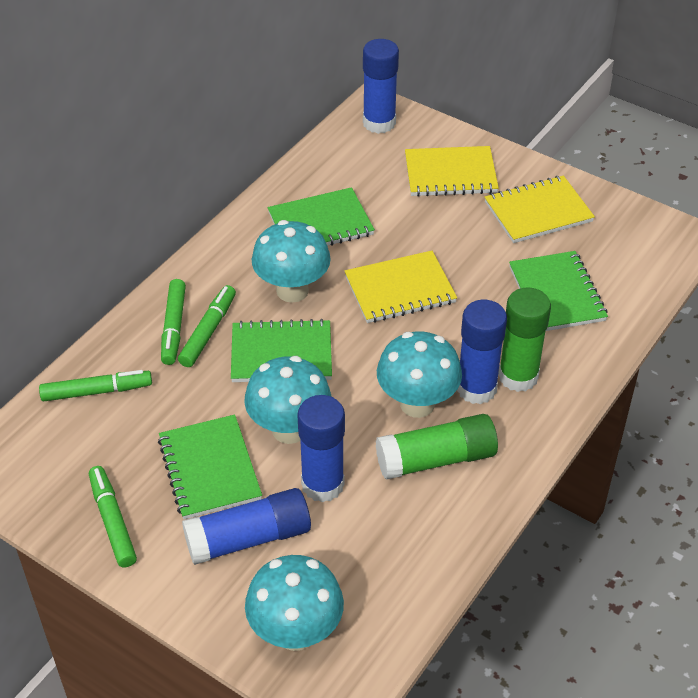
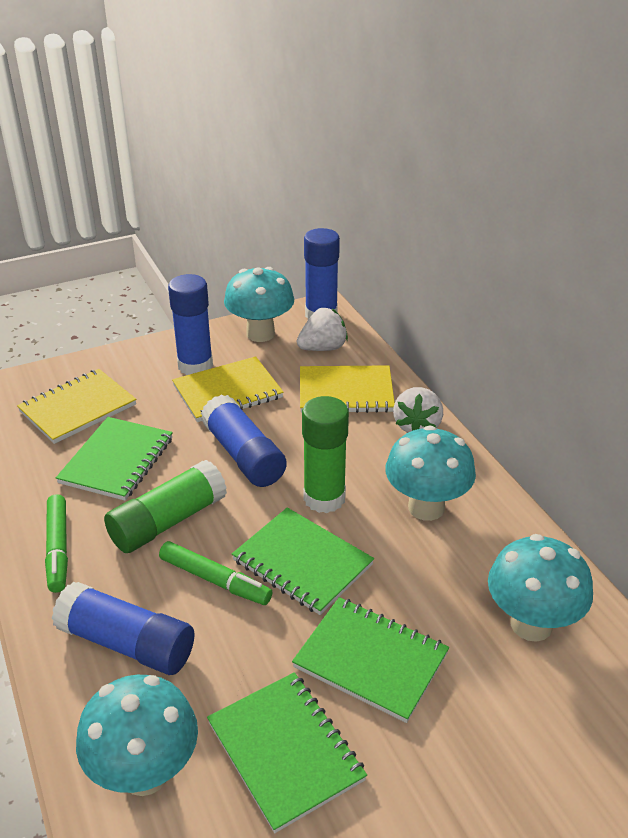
green marker: 4 -> 2
white strawberry: 0 -> 2

